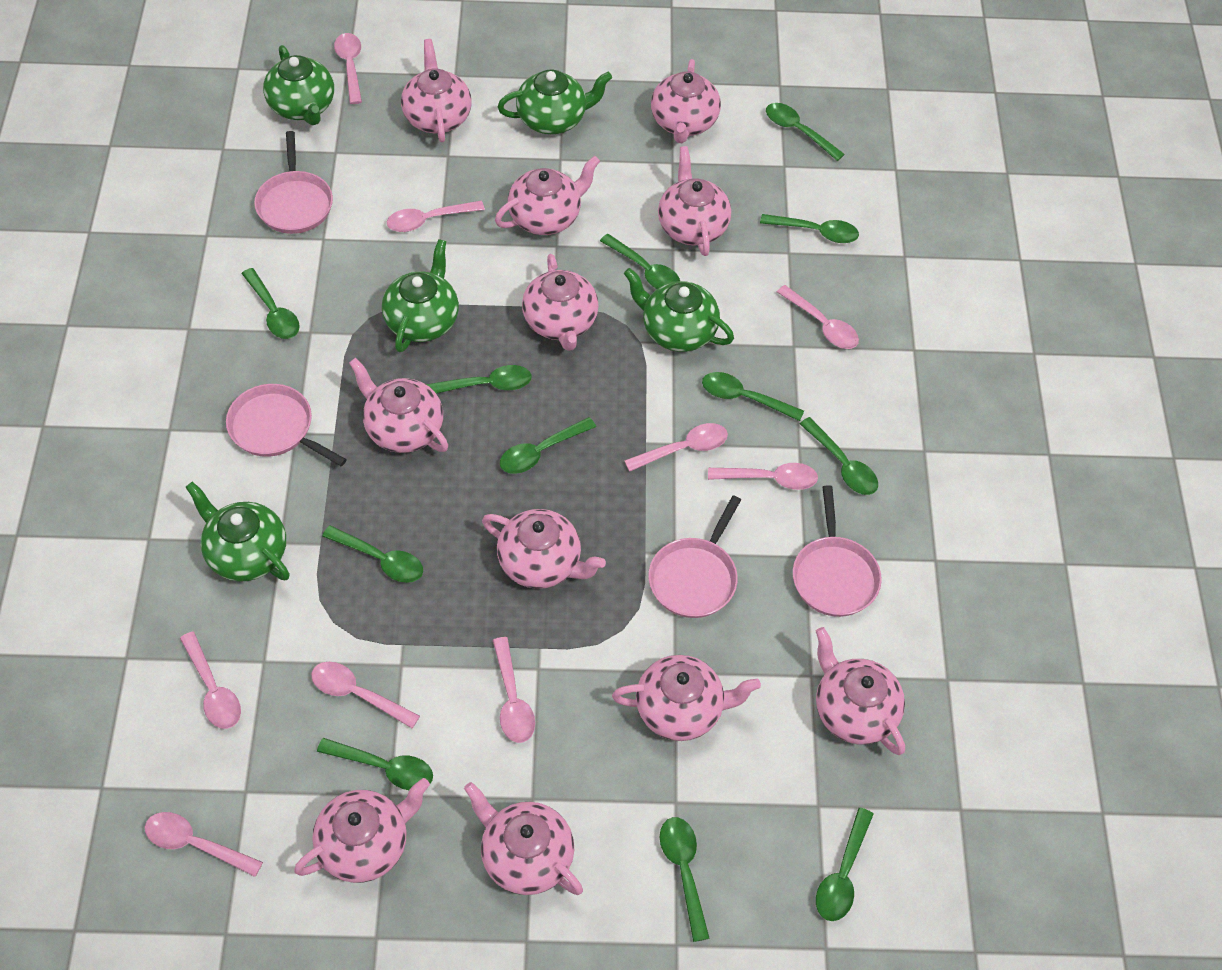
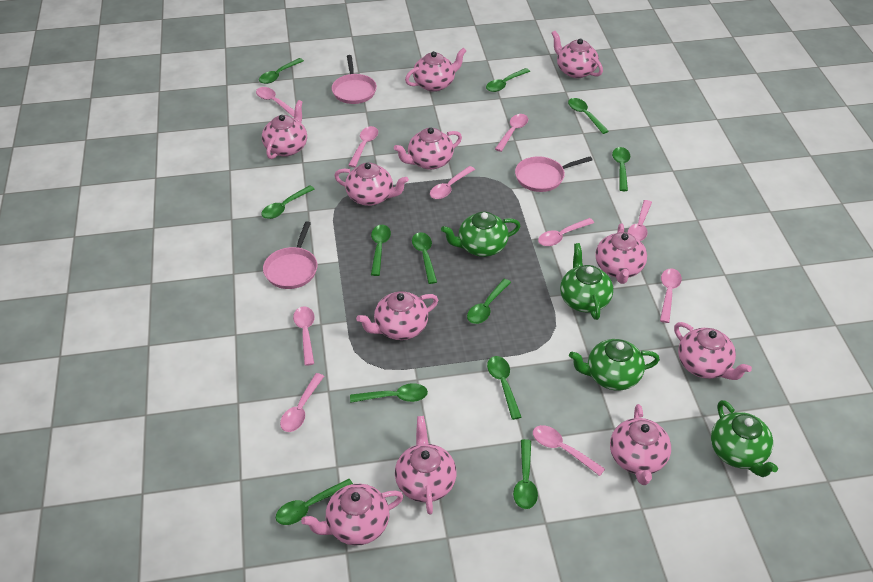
green teapot: 5 -> 4
pink pan: 4 -> 3
pink spoon: 9 -> 10

